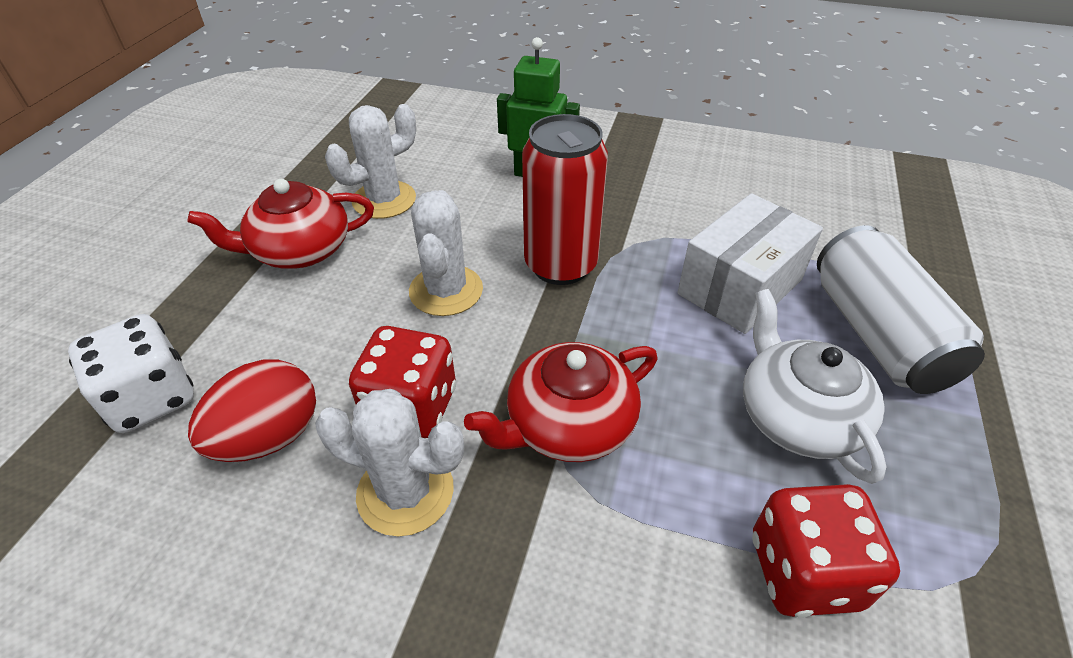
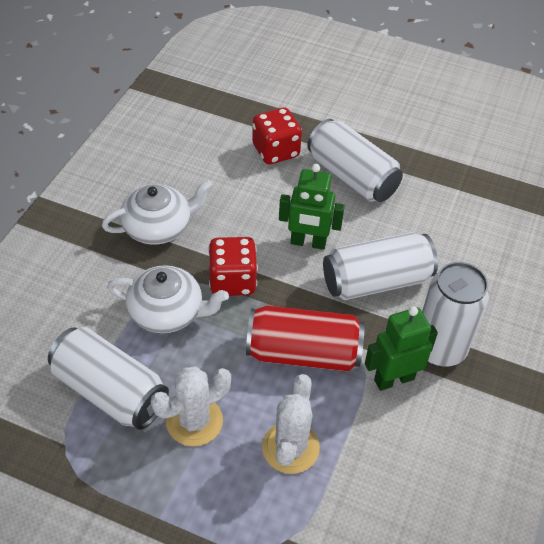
green robot: 1 -> 2
red egg: 1 -> 0
red teapot: 2 -> 0
white box: 1 -> 0
white cactus: 3 -> 2
white can: 1 -> 4
white dice: 1 -> 0
white teapot: 1 -> 2

